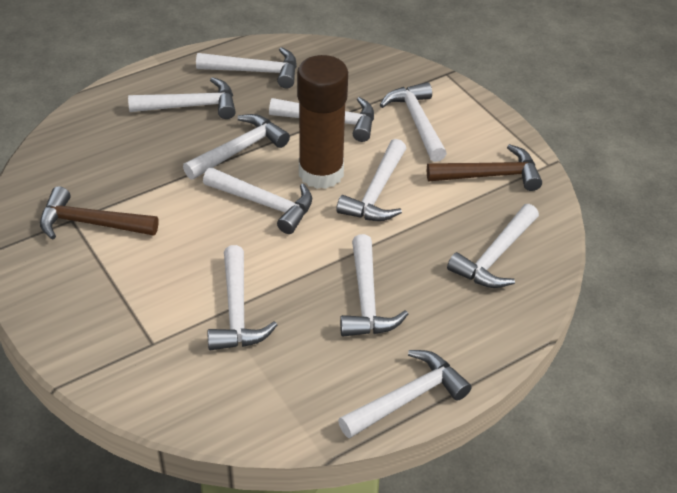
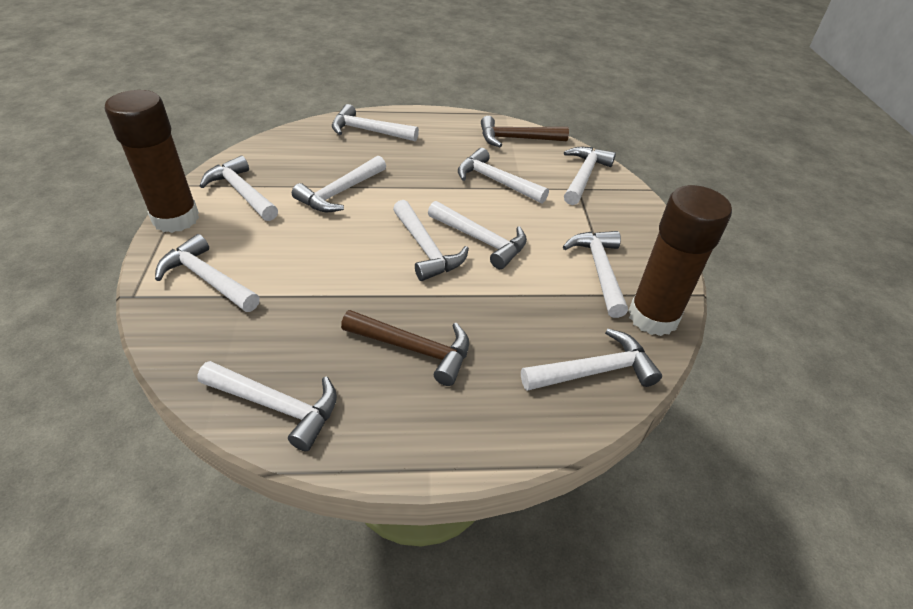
brown glue stick: 1 -> 2

